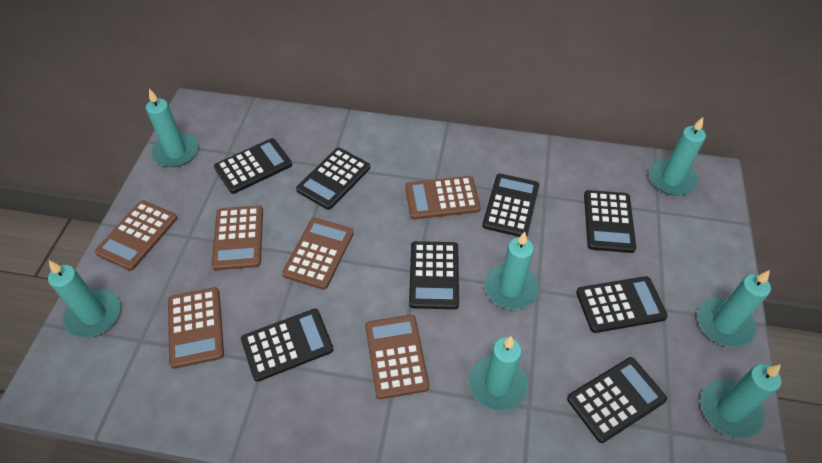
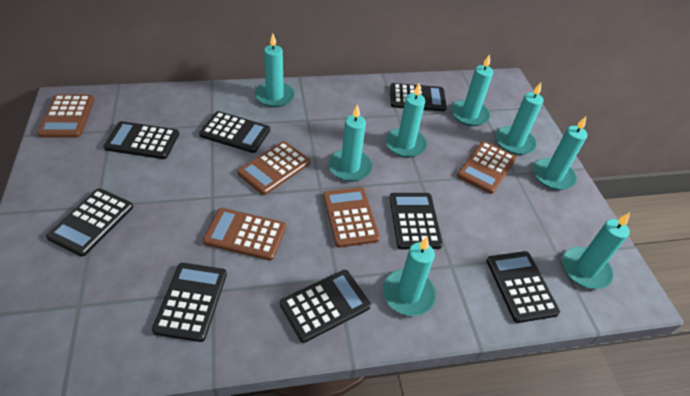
brown calculator: 6 -> 5
turquoise candle: 7 -> 8

